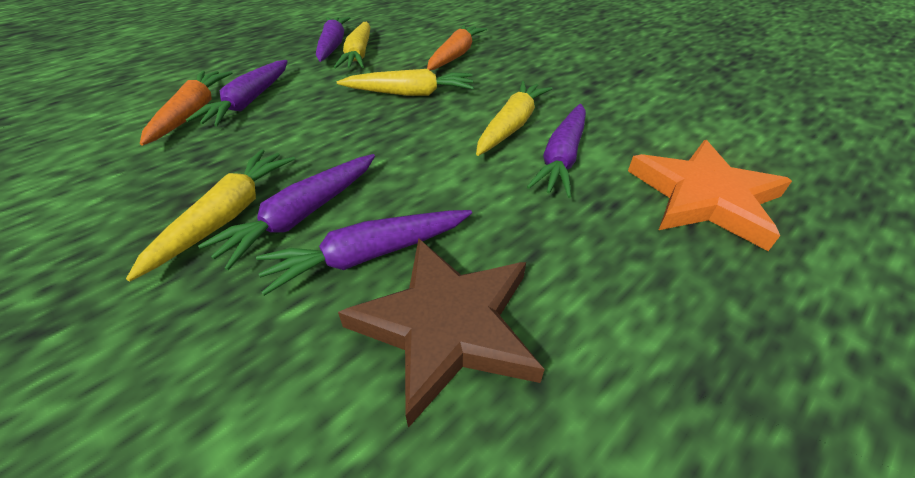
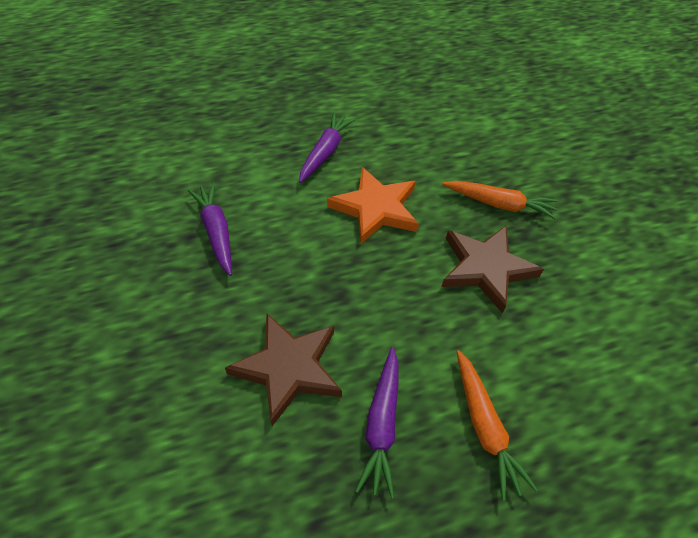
brown star: 1 -> 2
purple carrot: 5 -> 3
yellow carrot: 4 -> 0

